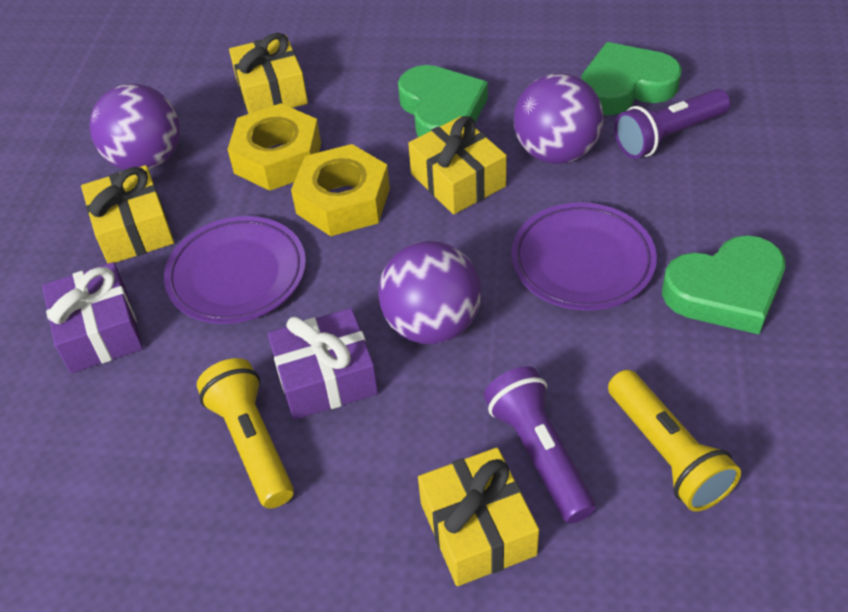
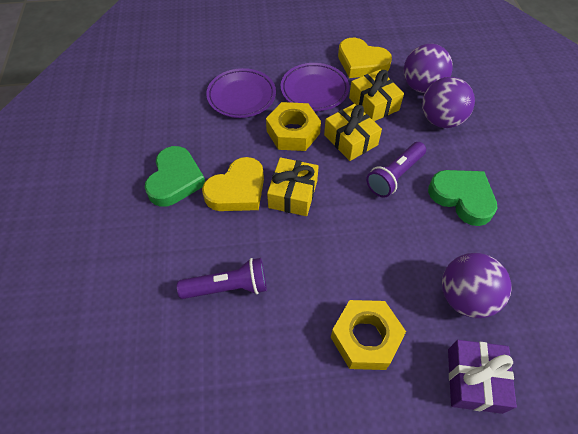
green heart: 3 -> 2
purple gift: 2 -> 1
yellow flashlight: 2 -> 0
yellow gift: 4 -> 3
yellow heart: 0 -> 2

